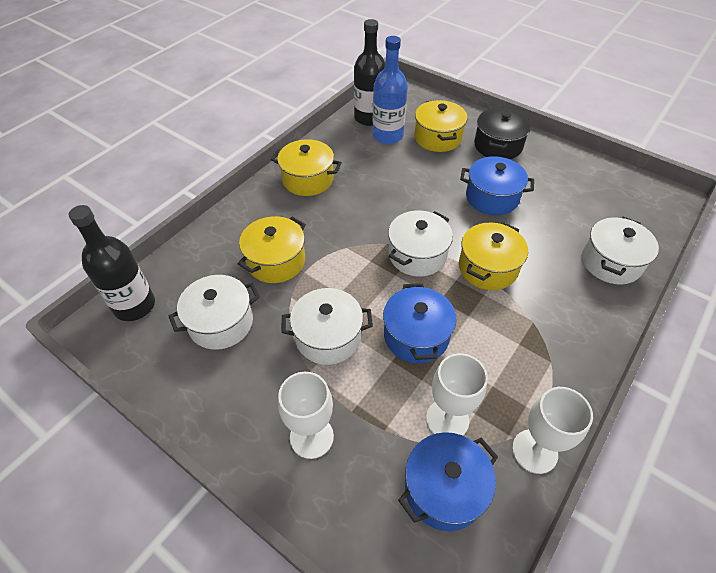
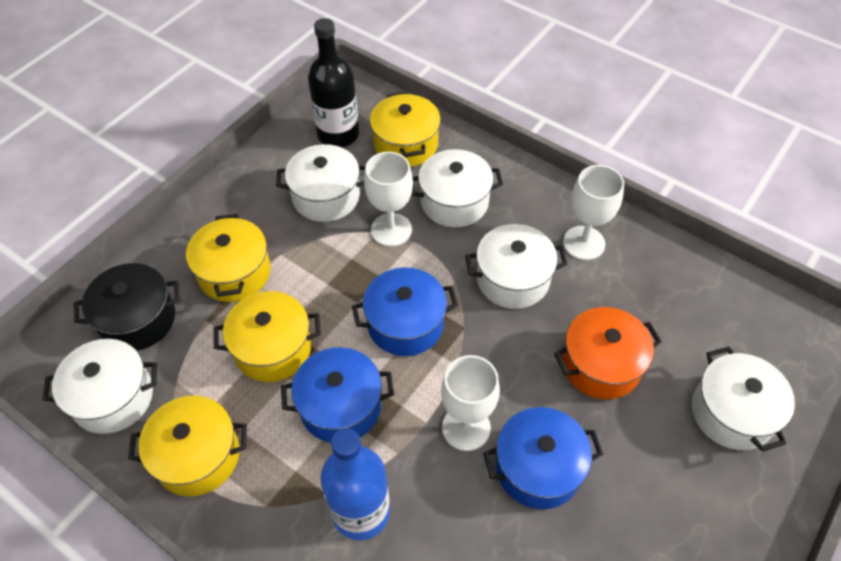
black bottle: 2 -> 1
orange pot: 0 -> 1
white pot: 4 -> 5

